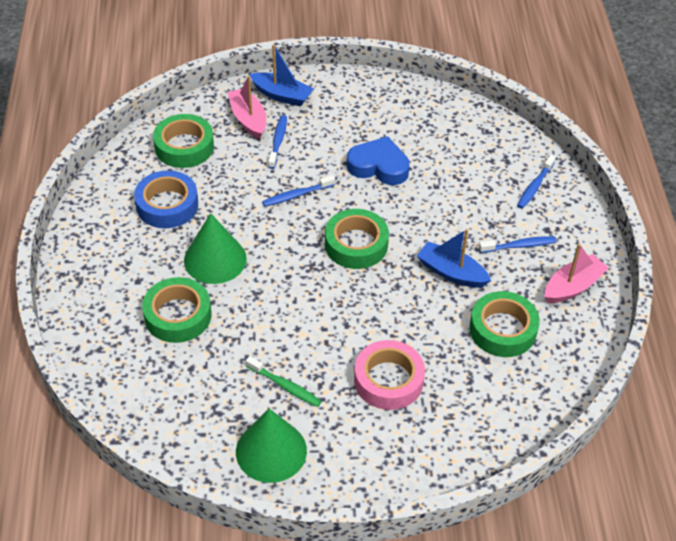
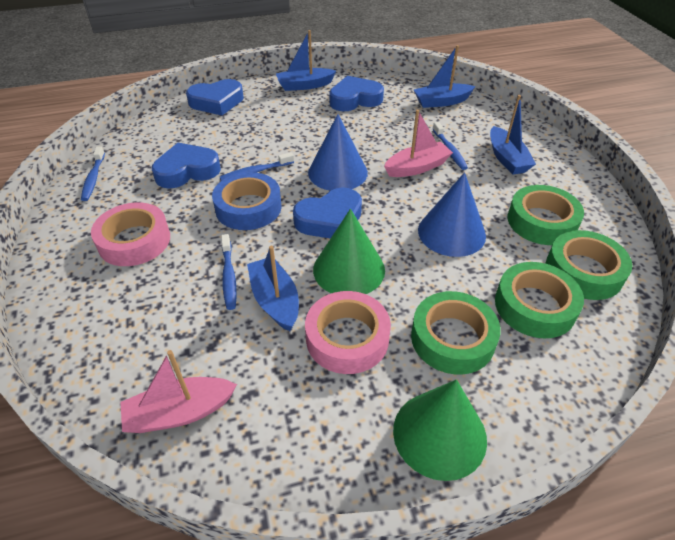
blue boat: 2 -> 4
blue cone: 0 -> 2
blue heart: 1 -> 4
green toothbrush: 1 -> 0
pink tape: 1 -> 2

